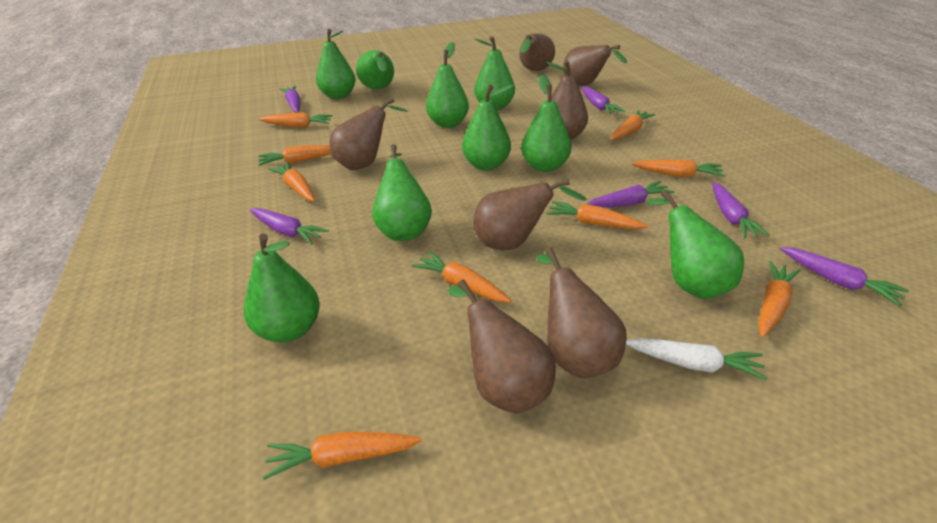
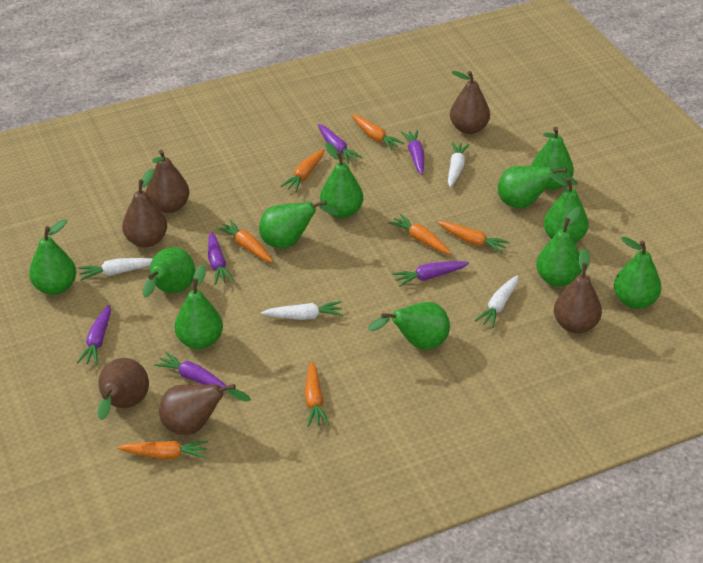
brown pear: 7 -> 6
green pear: 9 -> 11
orange carrot: 9 -> 7
white carrot: 1 -> 4

